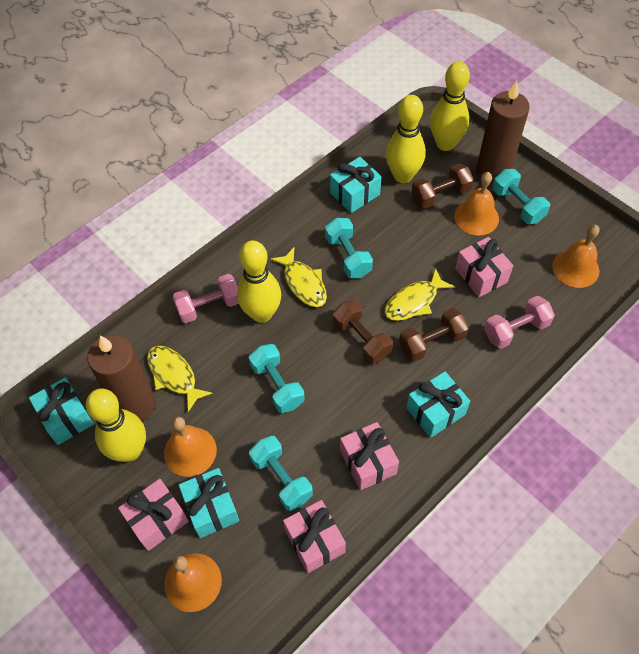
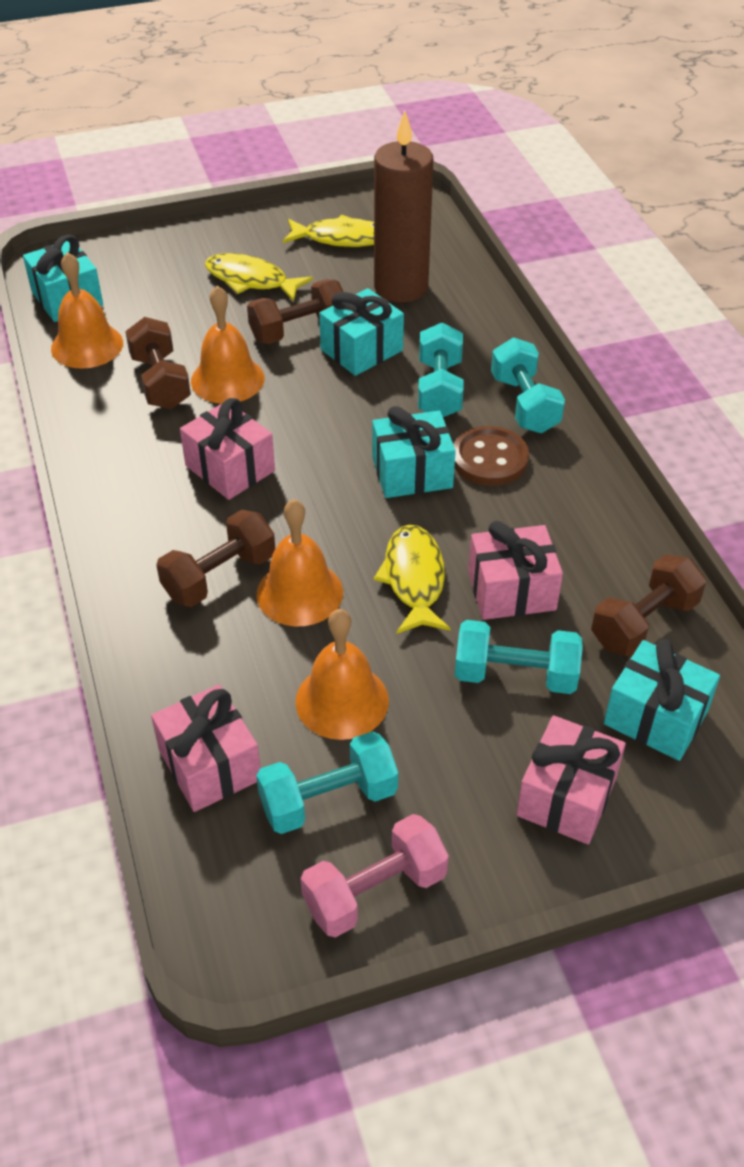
brown button: 0 -> 1
brown candle: 2 -> 1
brown dumbbell: 3 -> 4
pink dumbbell: 2 -> 1
yellow bowling pin: 4 -> 0

